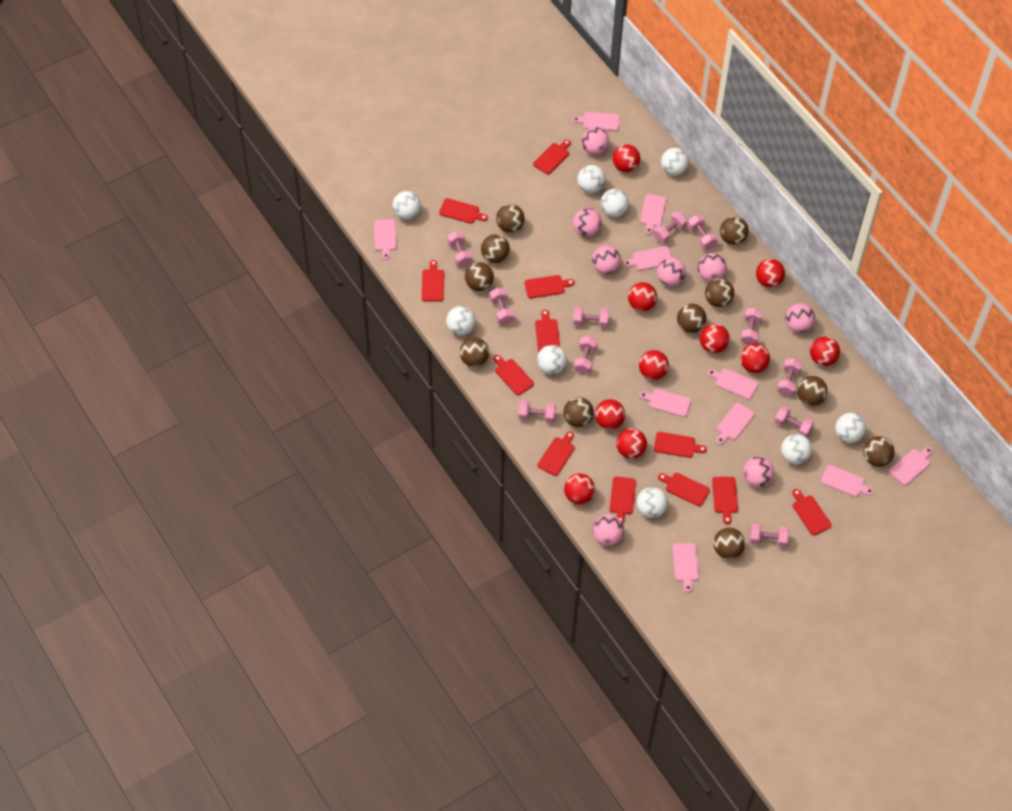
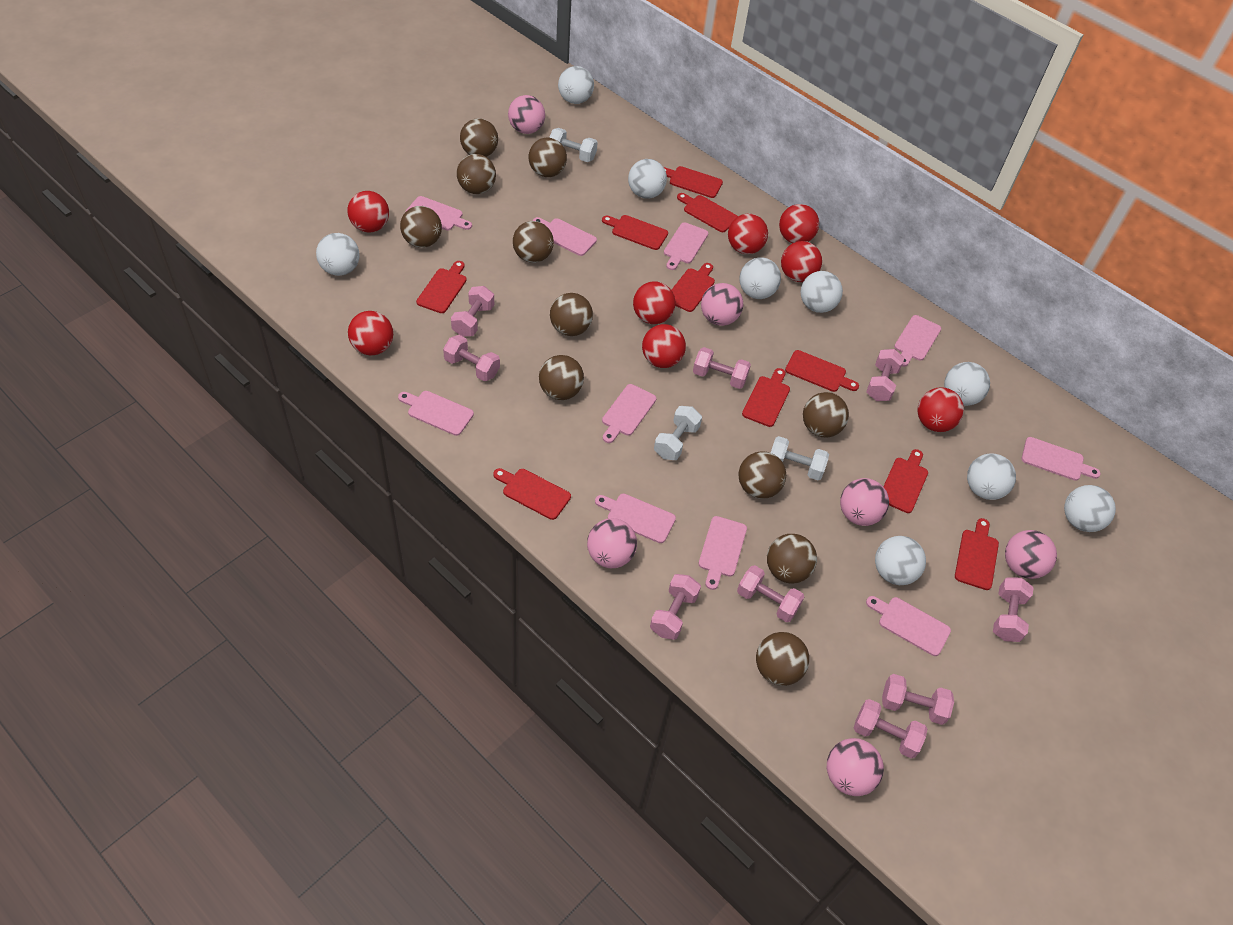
pink ball: 8 -> 6
pink dumbbell: 11 -> 9
red ball: 10 -> 8
red cutting board: 12 -> 10
white dumbbell: 0 -> 3

